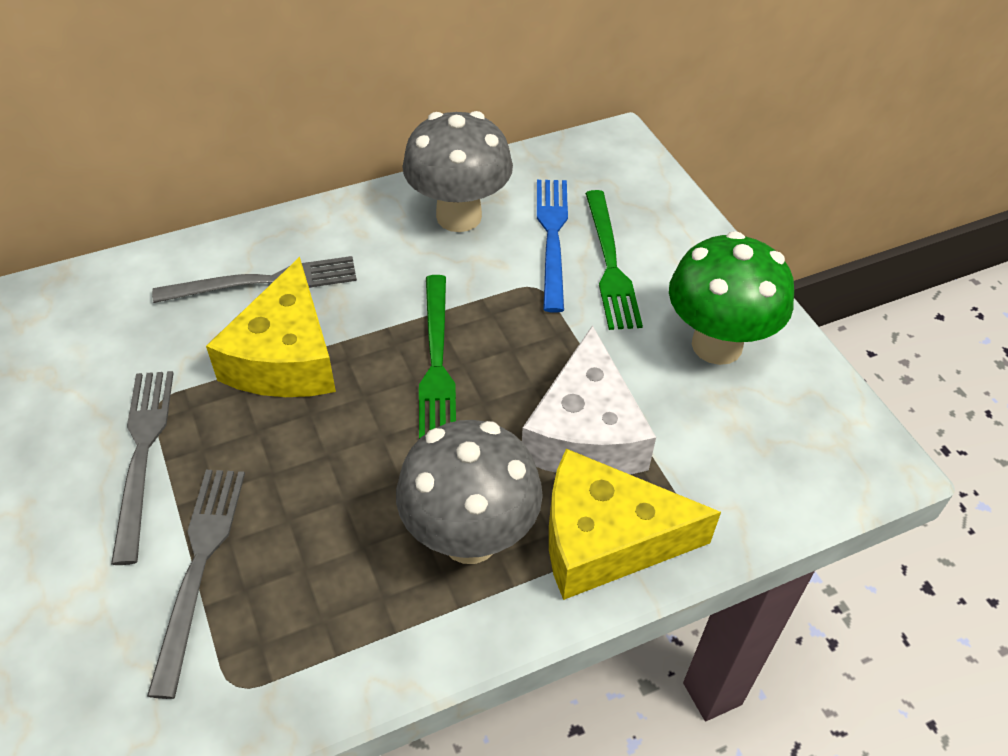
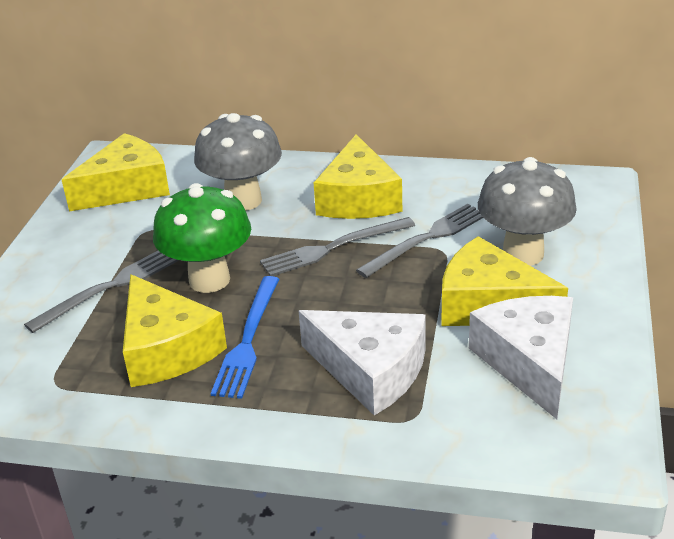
green fork: 2 -> 0
white cheese: 1 -> 2
yellow cheese: 2 -> 4

